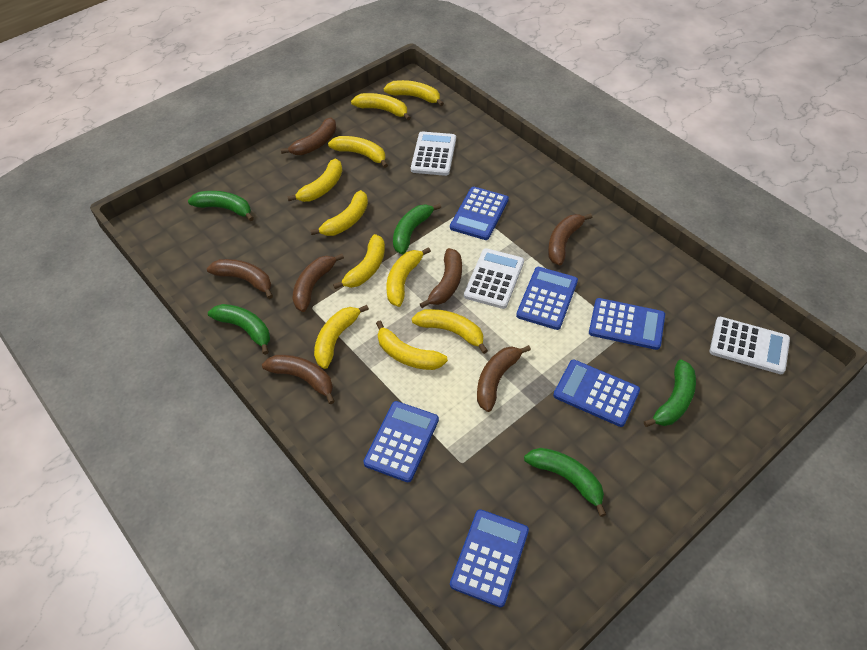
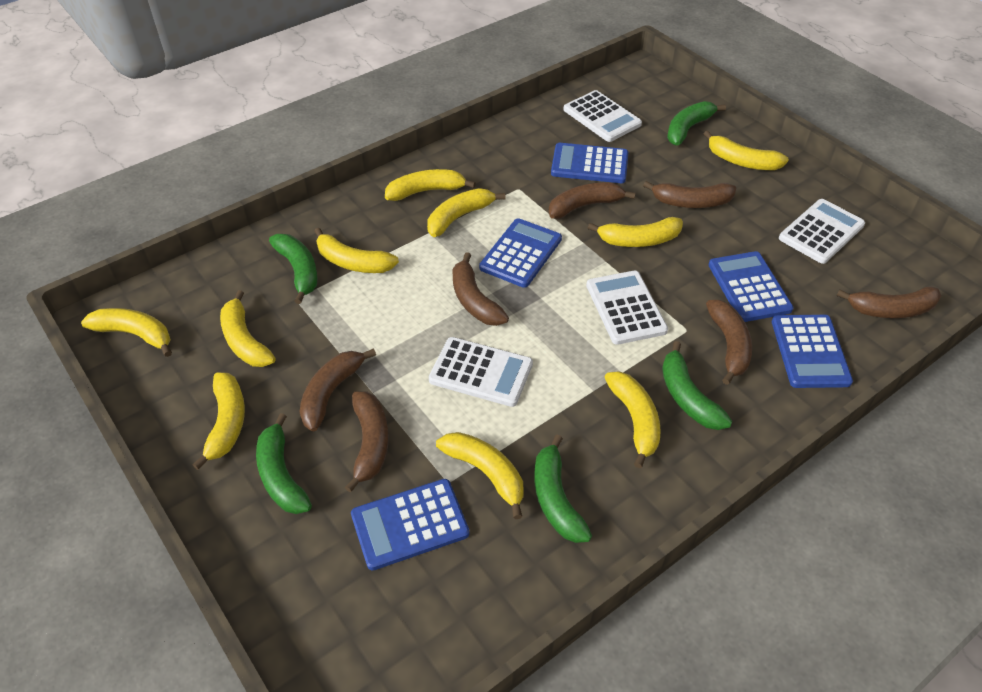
blue calculator: 6 -> 5
white calculator: 3 -> 4

